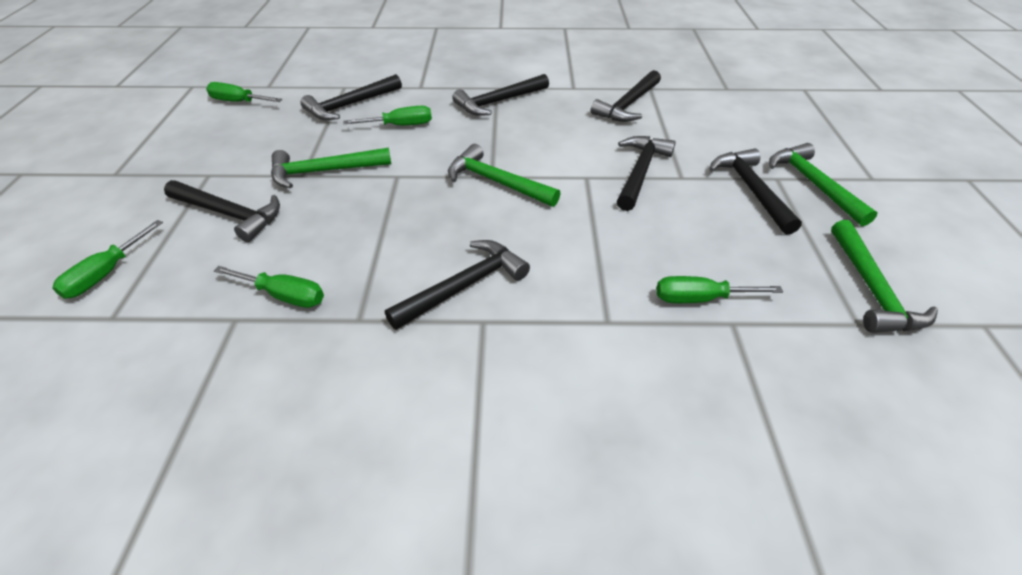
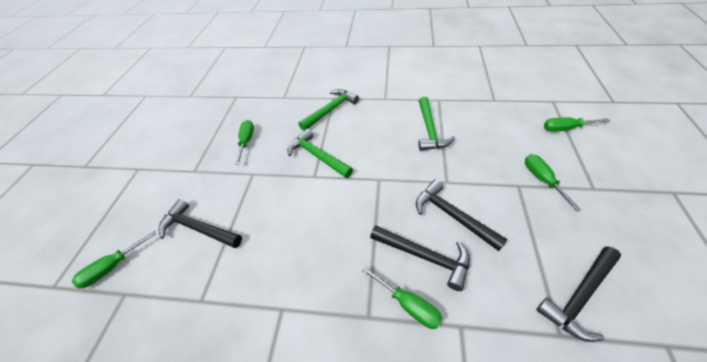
black hammer: 7 -> 4
green hammer: 4 -> 3

